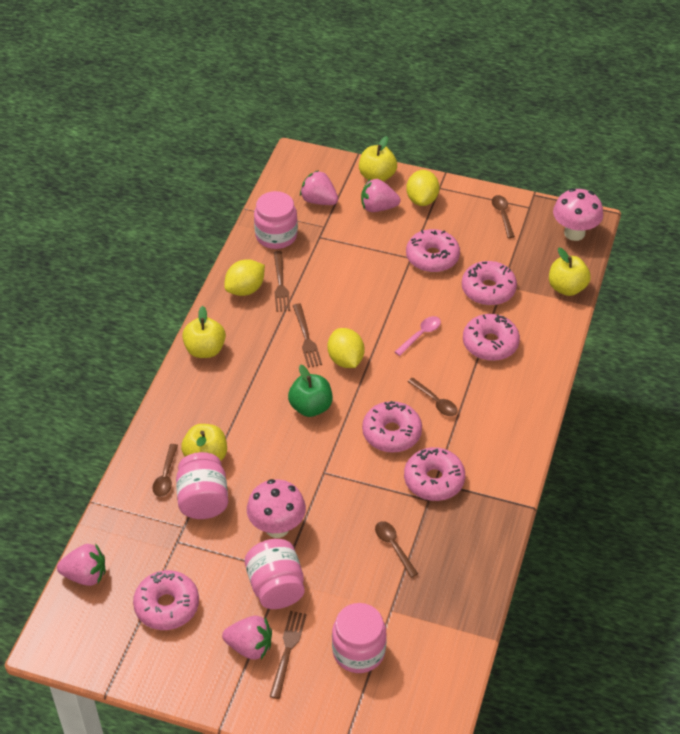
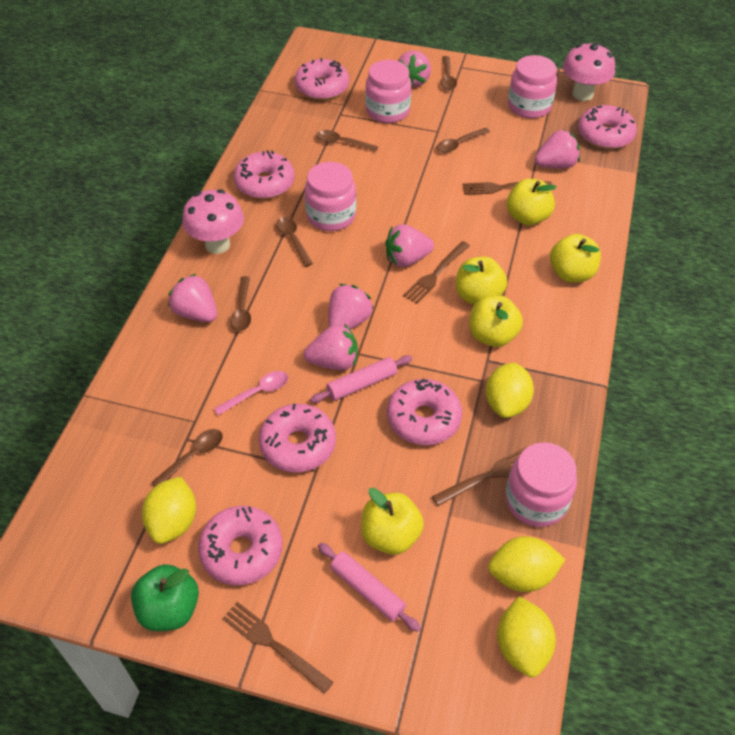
brown fork: 3 -> 4
brown spoon: 4 -> 6
pink rolling pin: 0 -> 2
pink strawberry: 4 -> 6
yellow apple: 4 -> 5
yellow lemon: 3 -> 4

